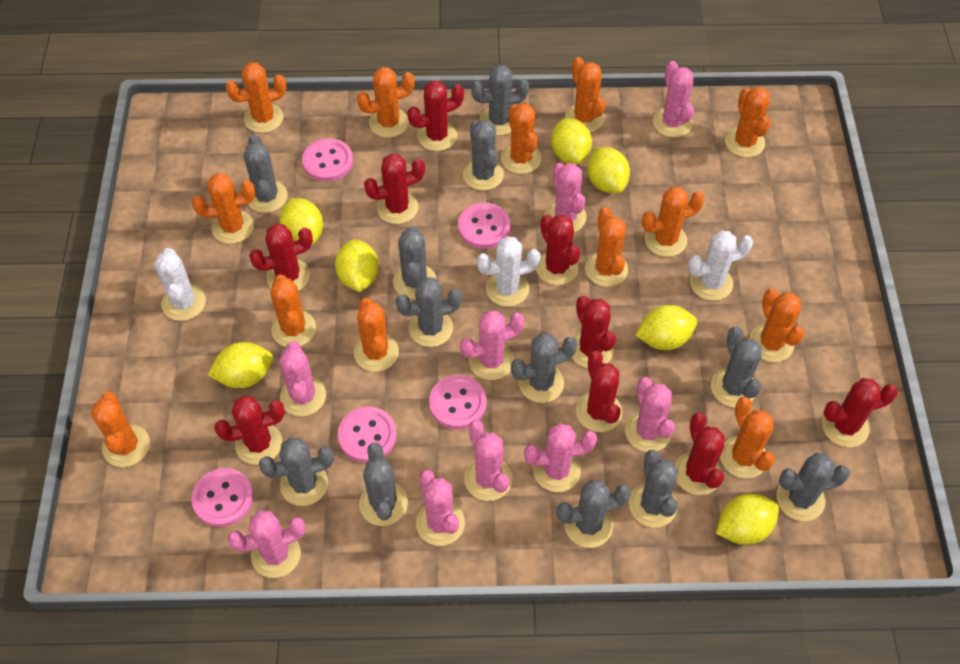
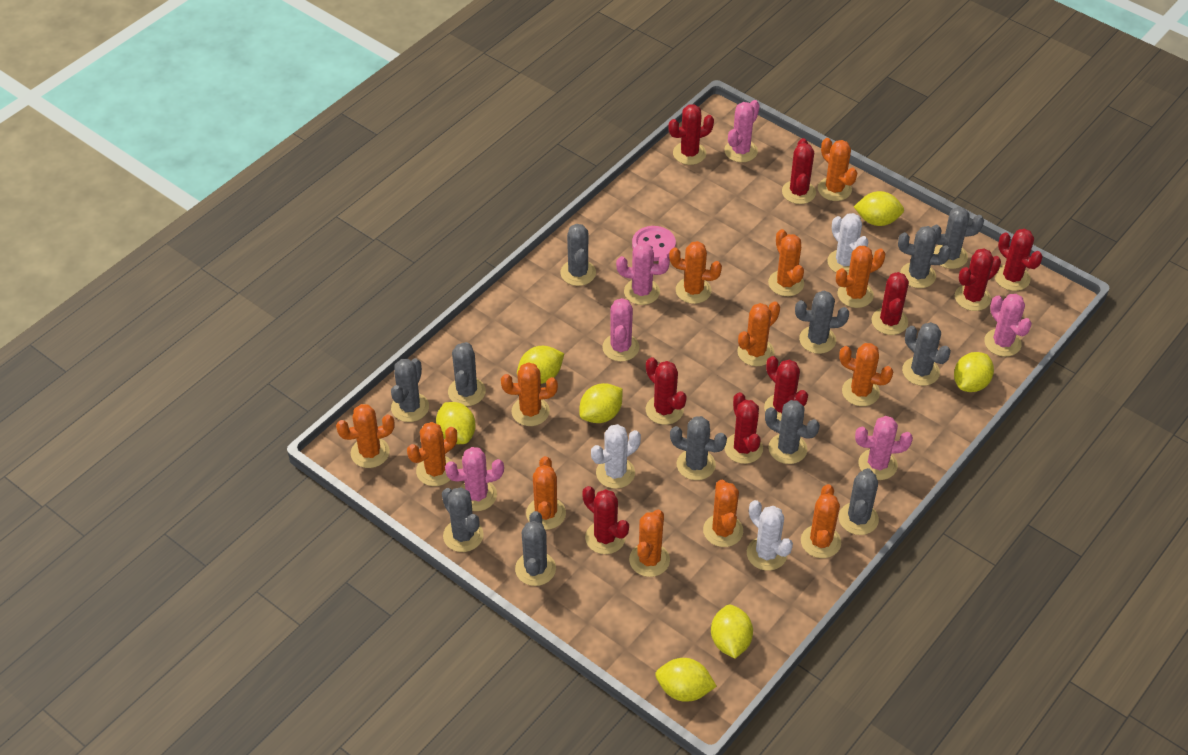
pink button: 5 -> 1
pink cactus: 9 -> 6

